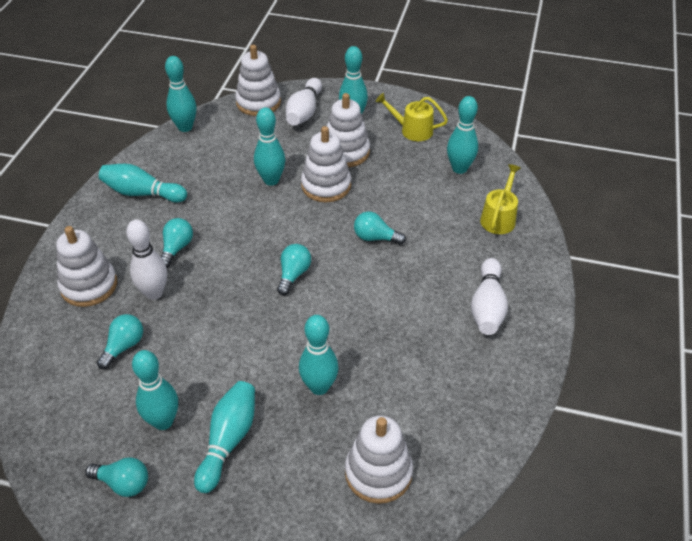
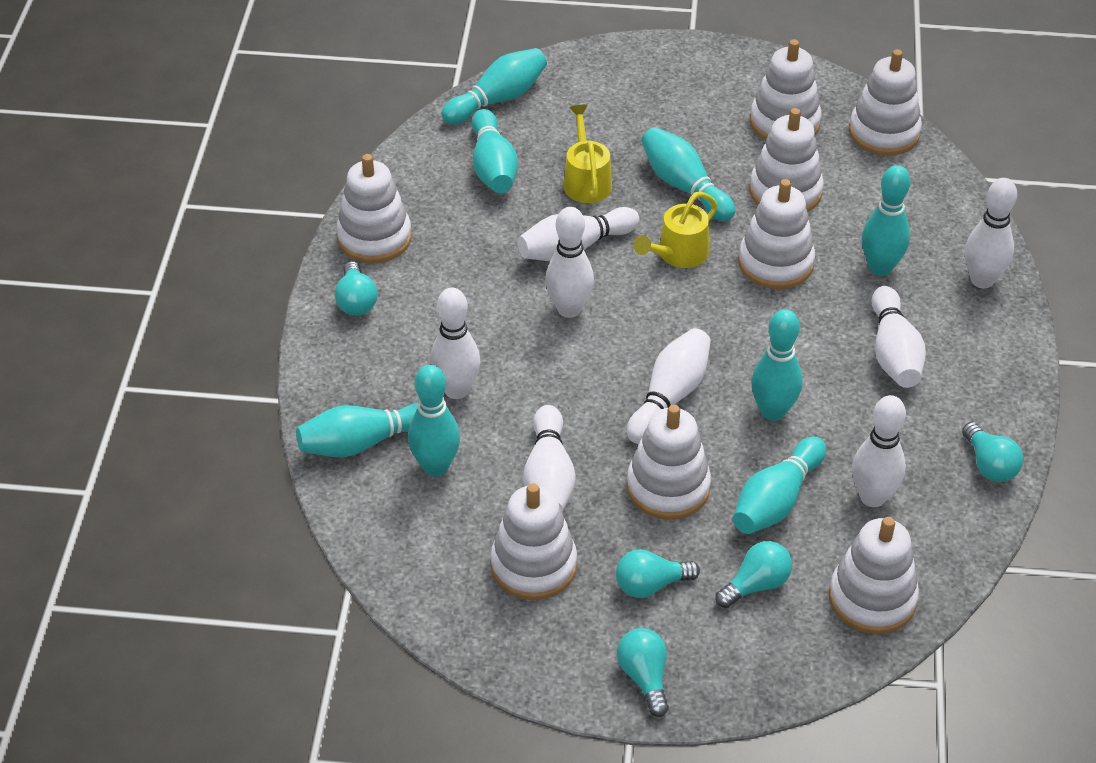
white bowling pin: 3 -> 8
white stacking toy: 5 -> 8

